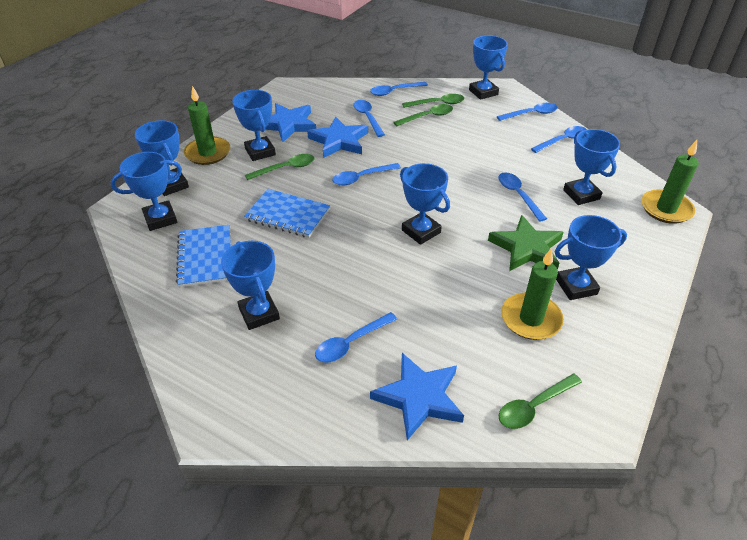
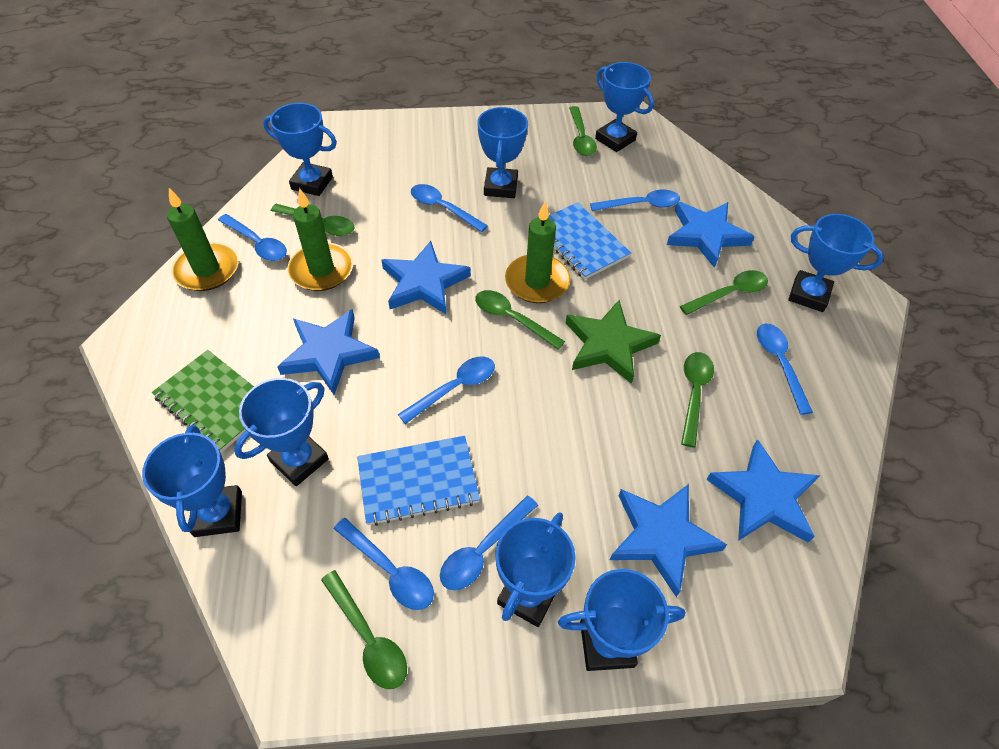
blue star: 3 -> 5
green notebook: 0 -> 1
green spoon: 4 -> 6

